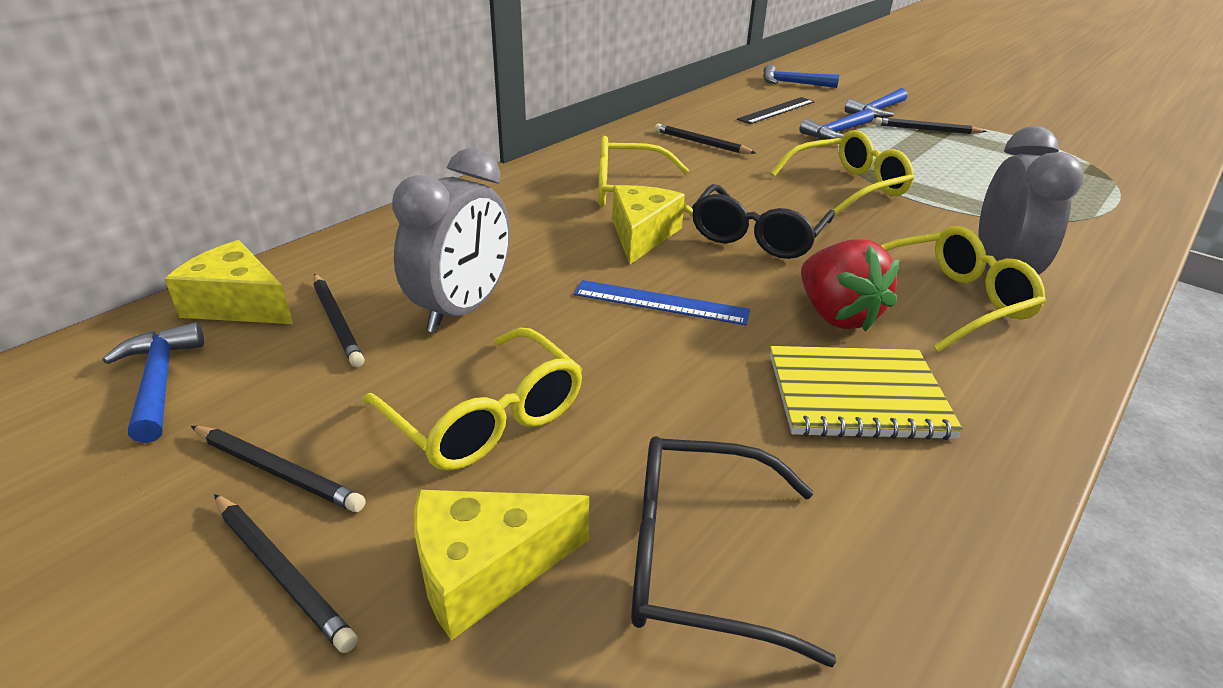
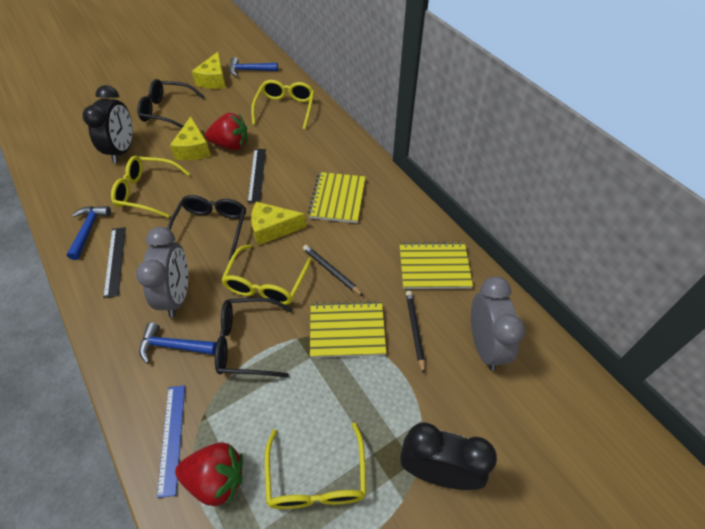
black clock: 0 -> 2
black glasses: 2 -> 3
black pencil: 5 -> 2
black ruler: 1 -> 2
blue hammer: 4 -> 3
red strawberry: 1 -> 2
yellow notebook: 1 -> 3

